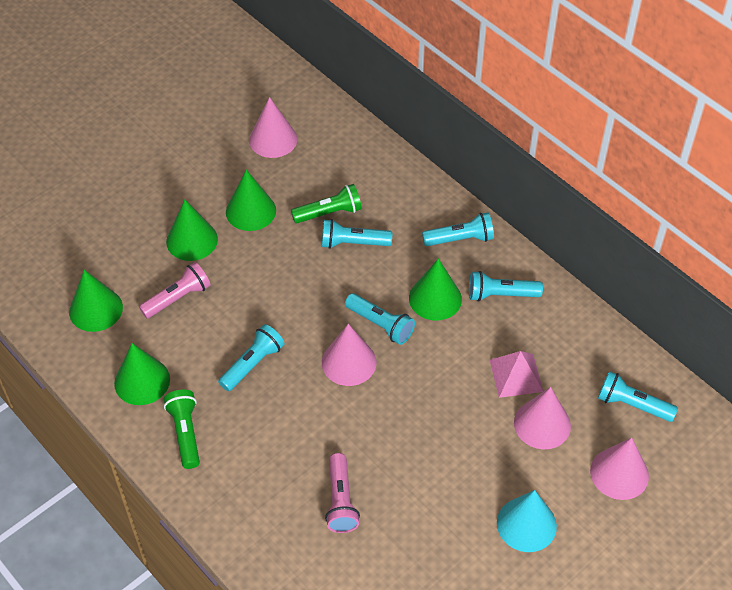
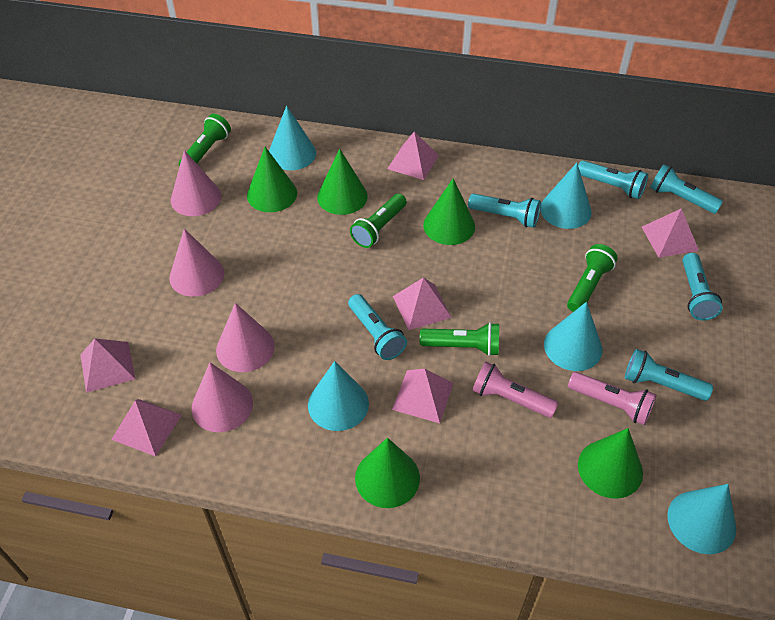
green flashlight: 2 -> 4
pink pyramid: 1 -> 6
turquoise cone: 1 -> 5

